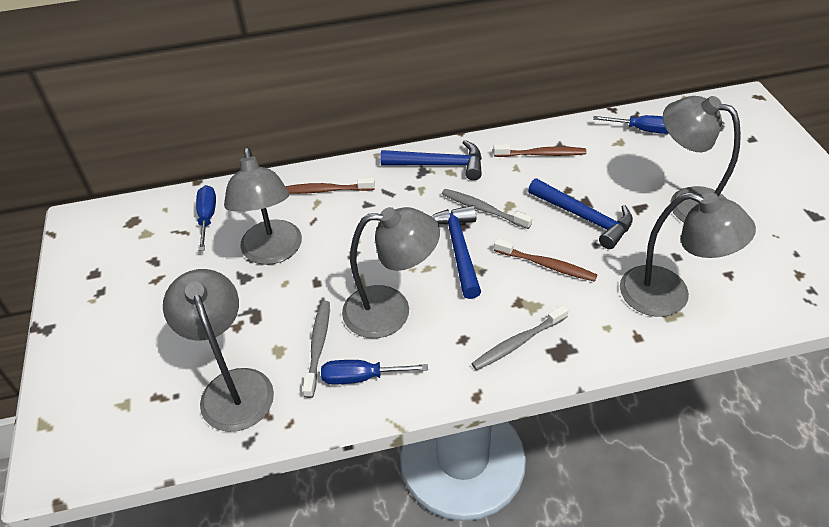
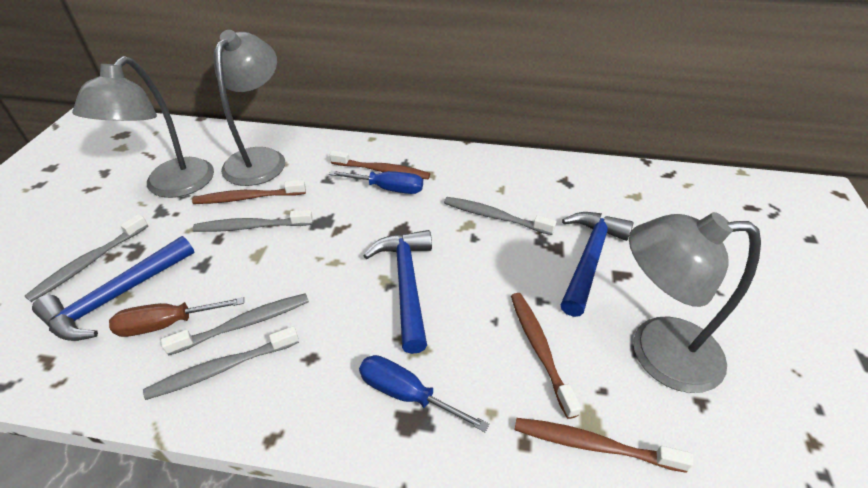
blue screwdriver: 3 -> 2
brown screwdriver: 0 -> 1
brown toothbrush: 3 -> 4
grey lamp: 5 -> 3
grey toothbrush: 3 -> 5

